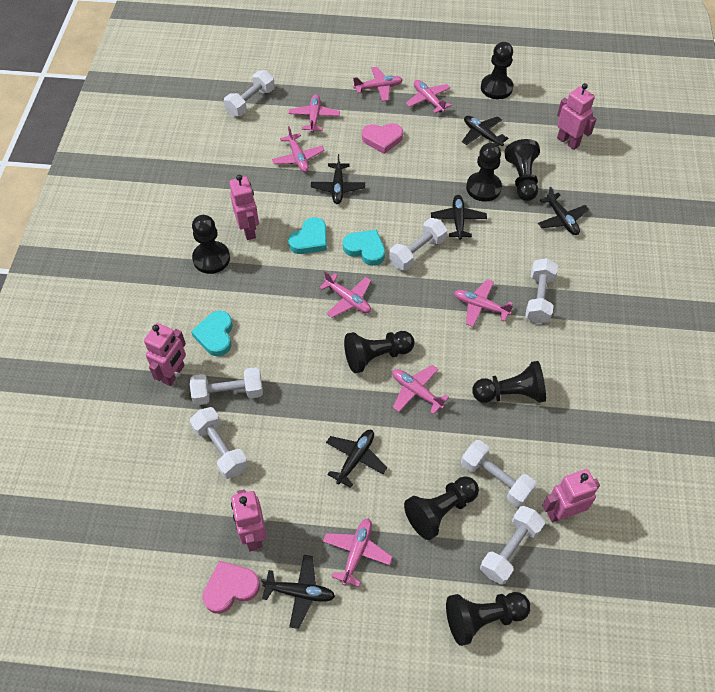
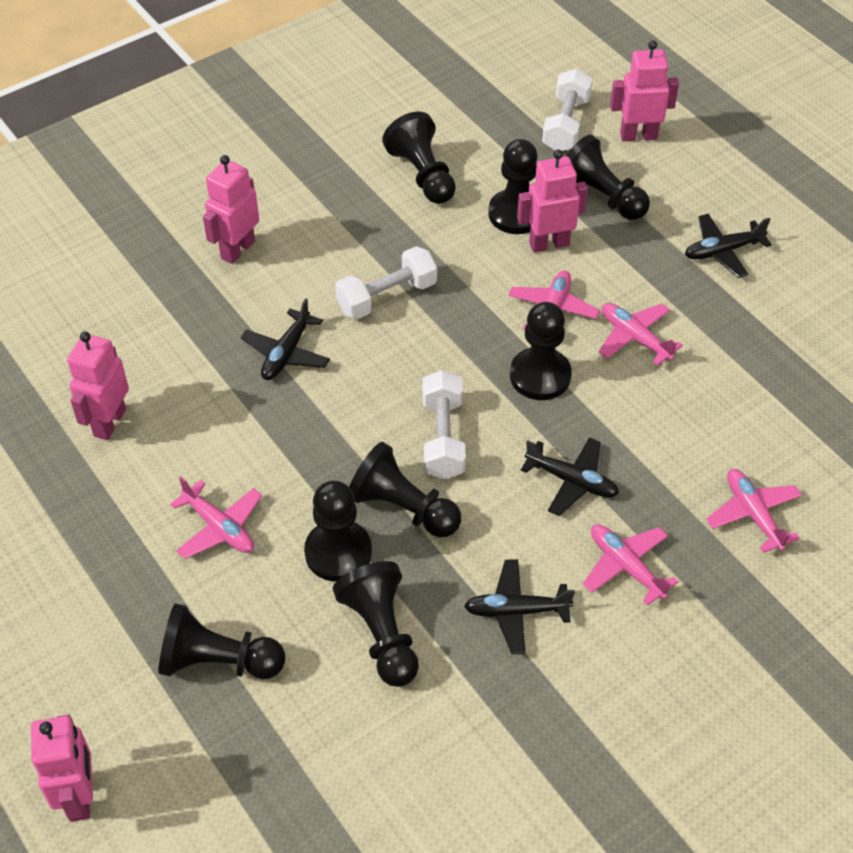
black plane: 6 -> 4
pink heart: 2 -> 0
pink plane: 8 -> 5
turquoise heart: 3 -> 0
white dumbbell: 7 -> 3

